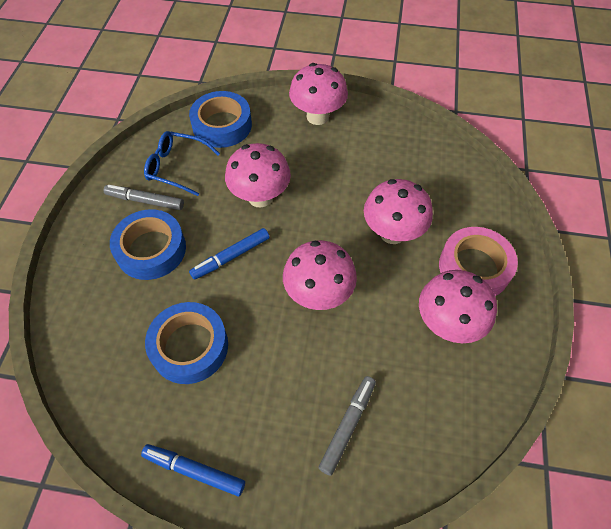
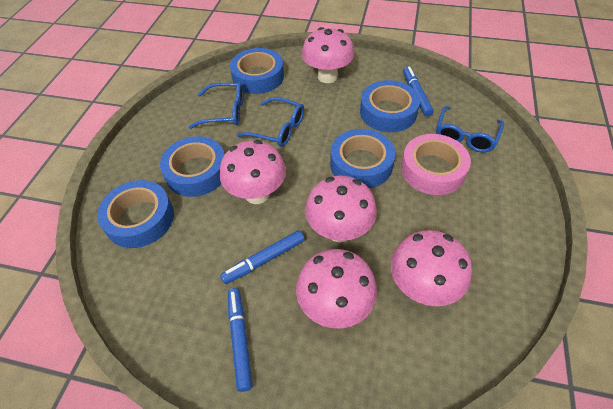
blue glasses: 1 -> 3
blue marker: 2 -> 3
blue tape: 3 -> 5
grey marker: 2 -> 0

